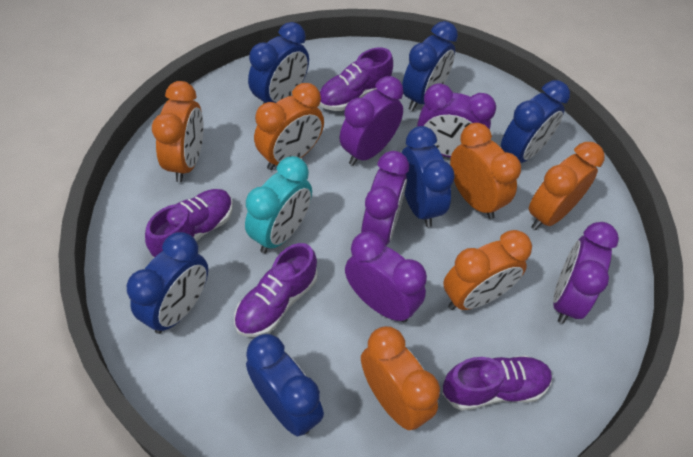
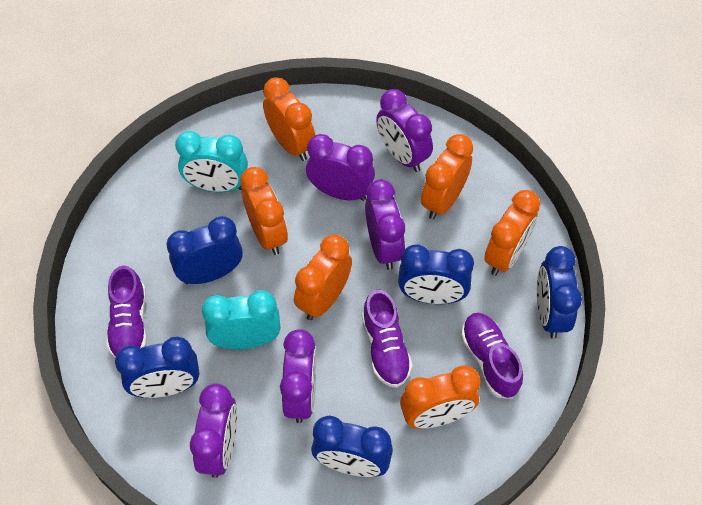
blue clock: 6 -> 5
purple shoe: 4 -> 3
turquoise clock: 1 -> 2

